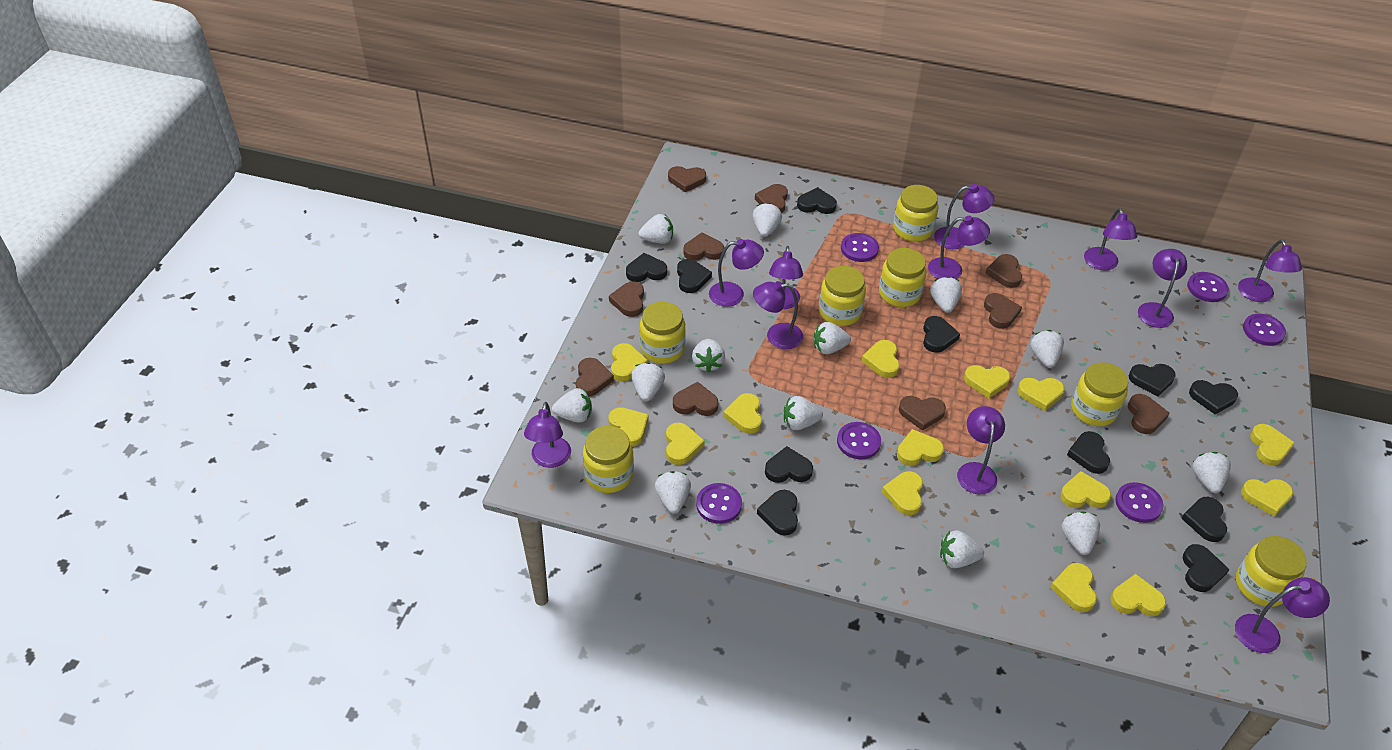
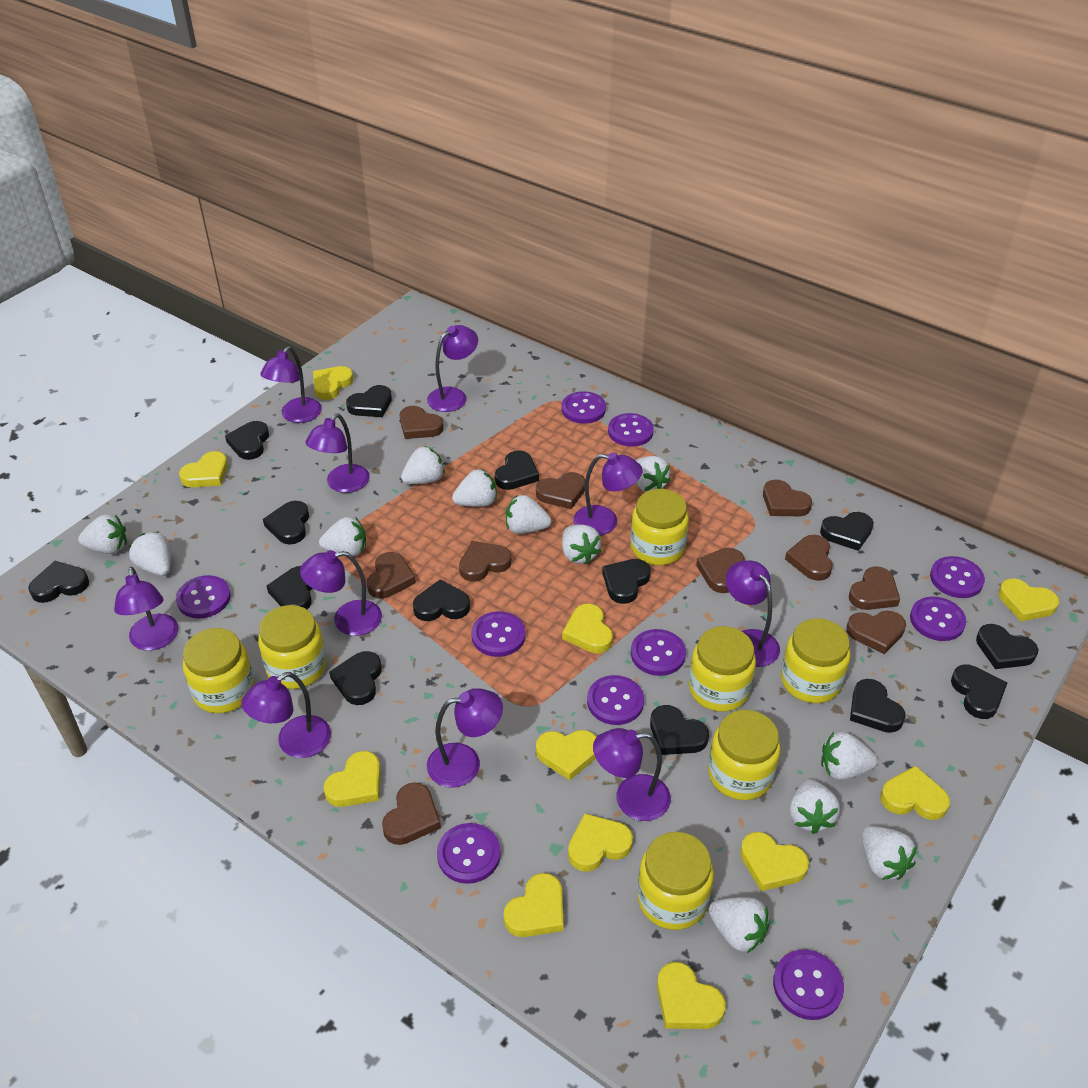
black heart: 11 -> 14
purple button: 6 -> 10
purple lamp: 11 -> 10
white strawberry: 13 -> 12
yellow heart: 14 -> 11

